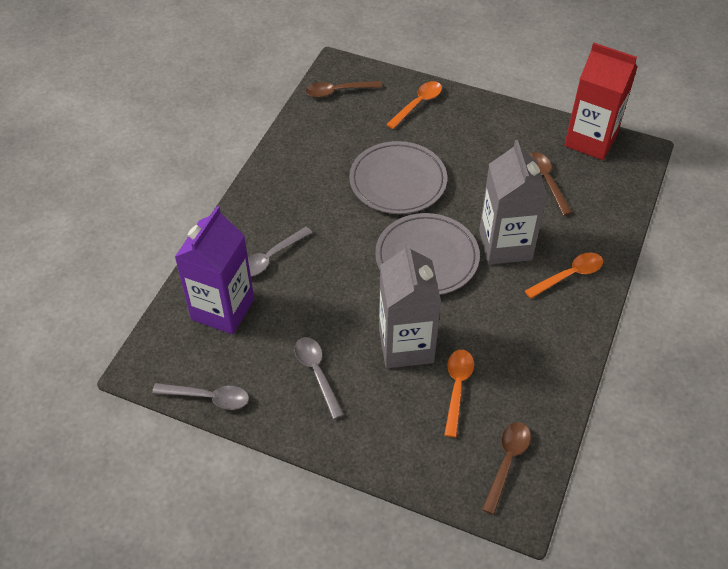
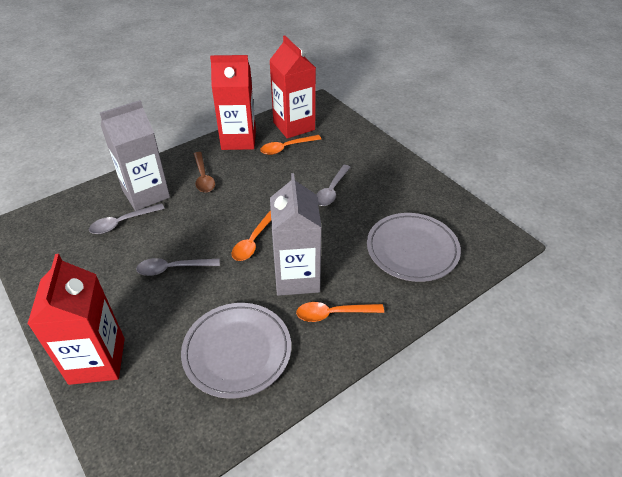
brown spoon: 3 -> 1
purple carton: 1 -> 0
red carton: 1 -> 3

